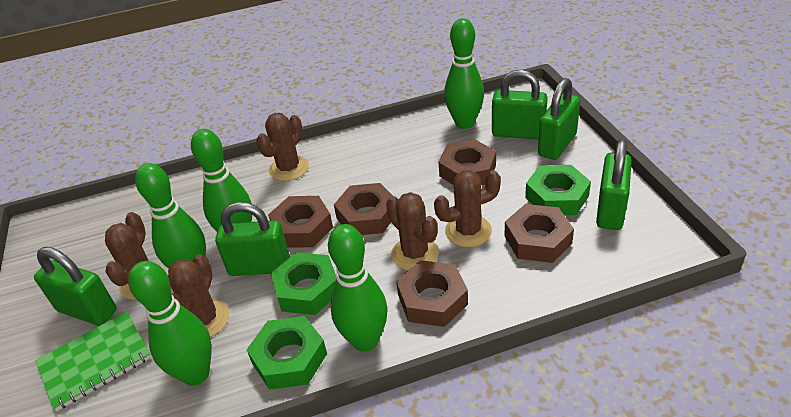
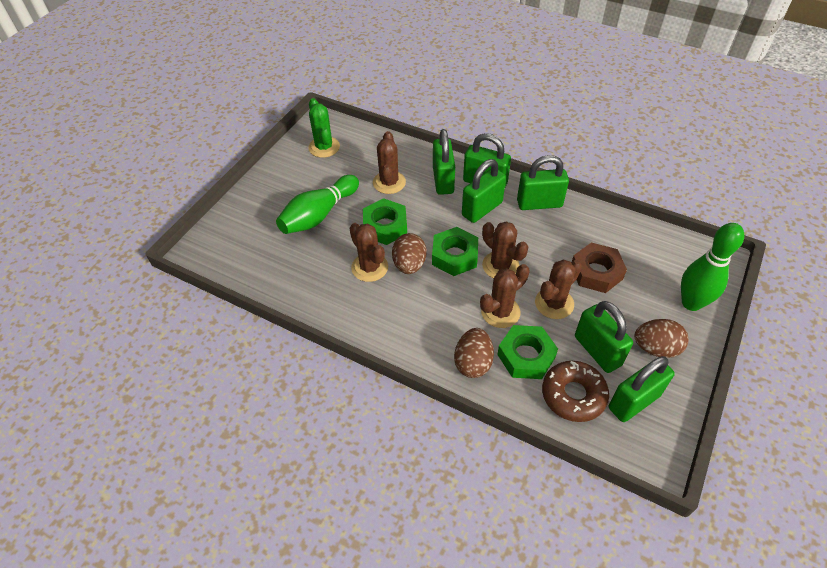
brown donut: 0 -> 1
brown egg: 0 -> 3
brown nut: 5 -> 1
green bowling pin: 5 -> 2
green cactus: 0 -> 1
green notebook: 1 -> 0
green padlock: 5 -> 6

